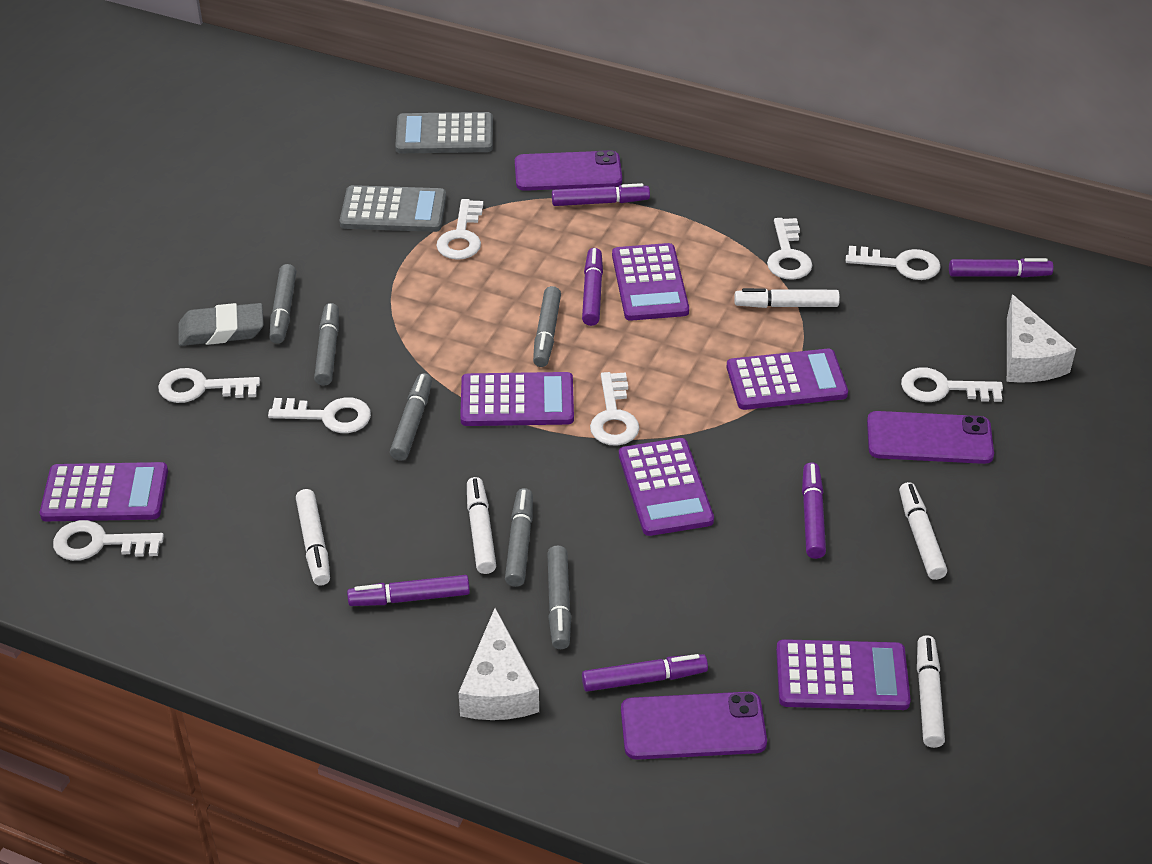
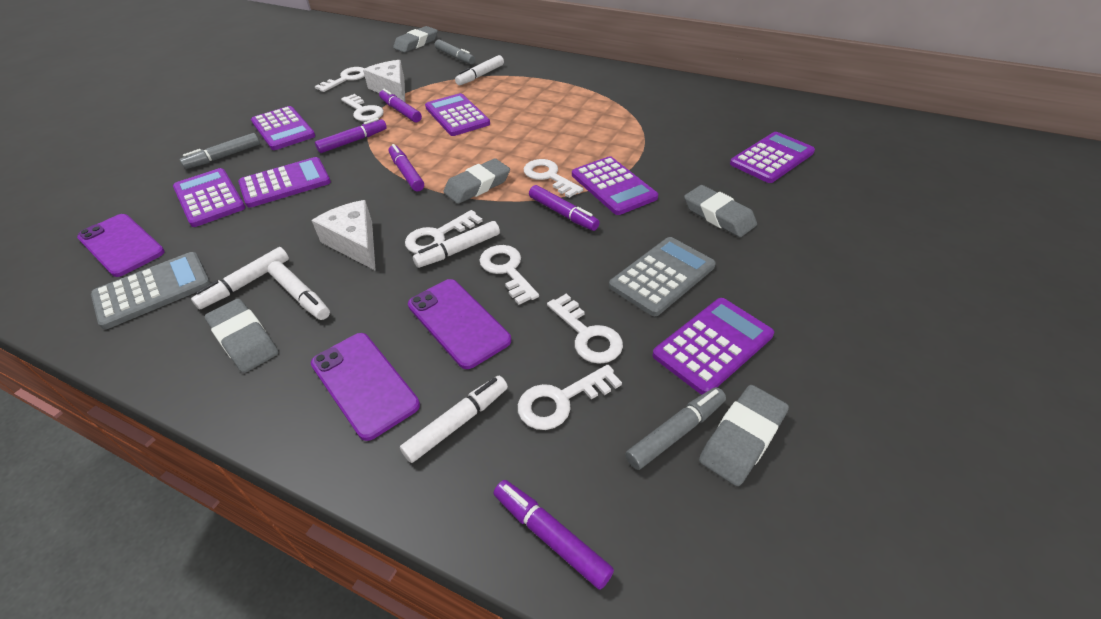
grey eraser: 1 -> 5
grey marker: 6 -> 3
purple calculator: 6 -> 7
purple marker: 6 -> 5
white key: 8 -> 7

